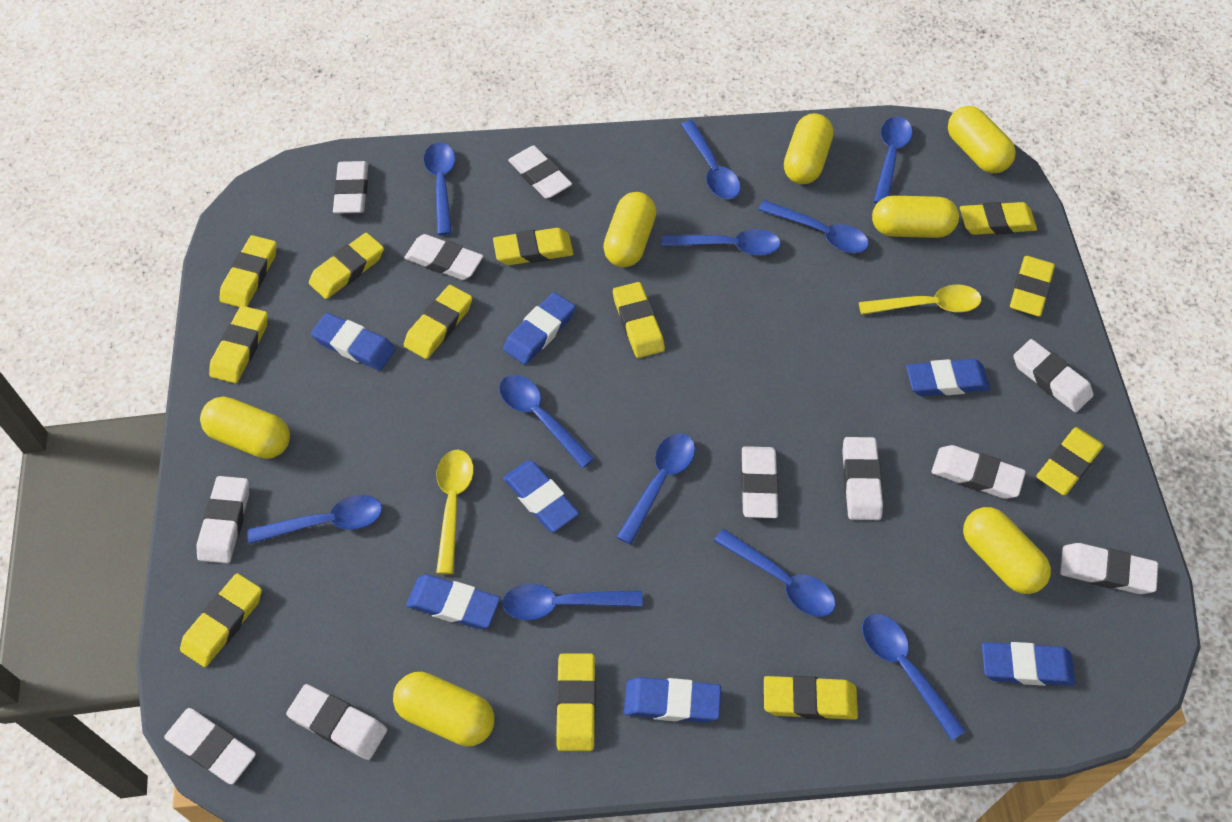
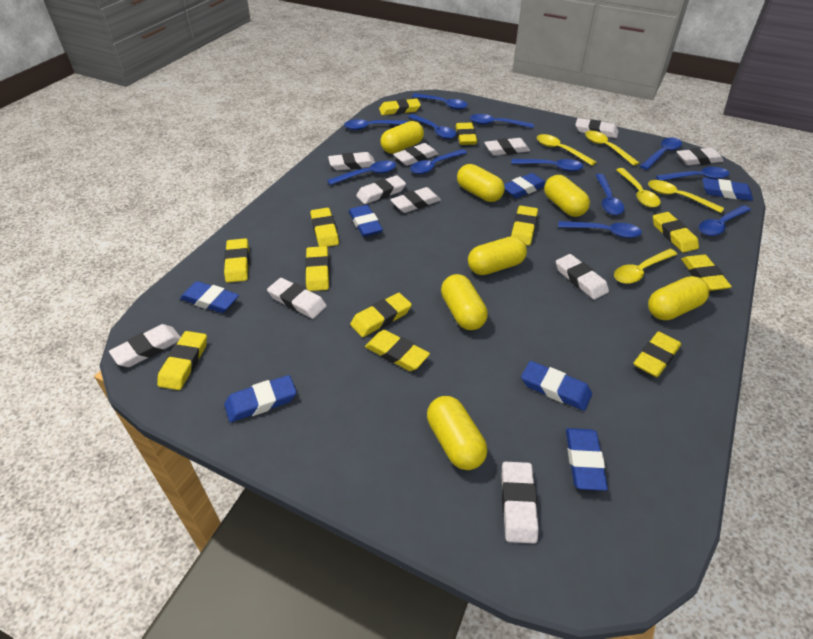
blue spoon: 11 -> 12
yellow spoon: 2 -> 5

